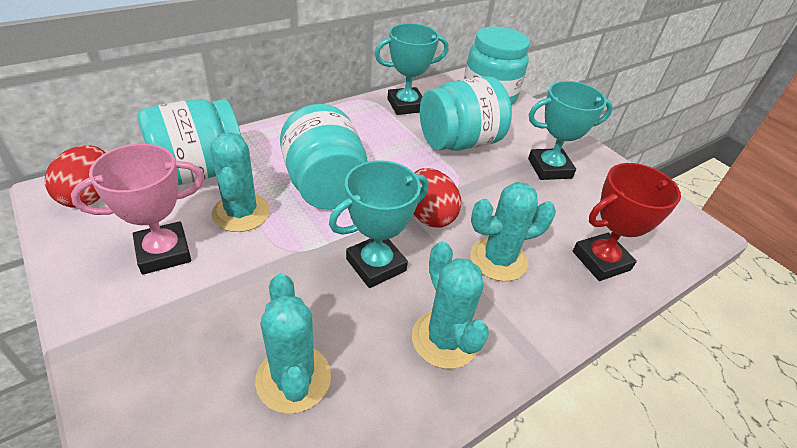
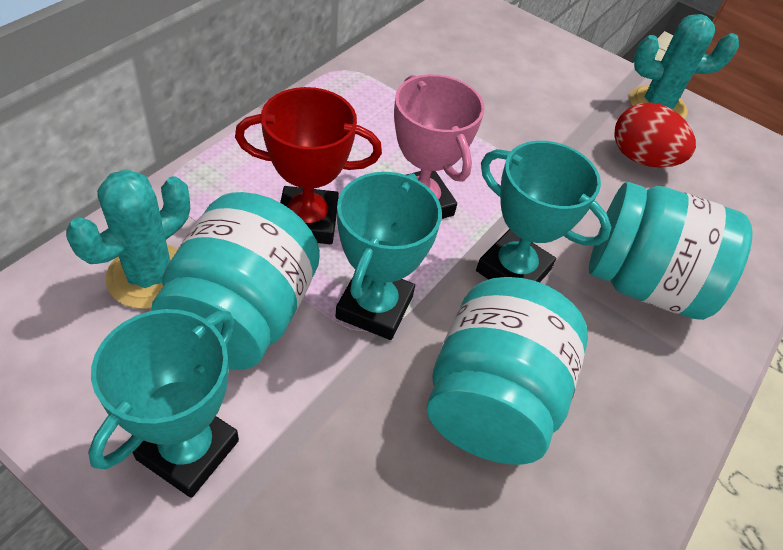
red egg: 2 -> 1
turquoise cactus: 4 -> 2
turquoise jar: 4 -> 3

